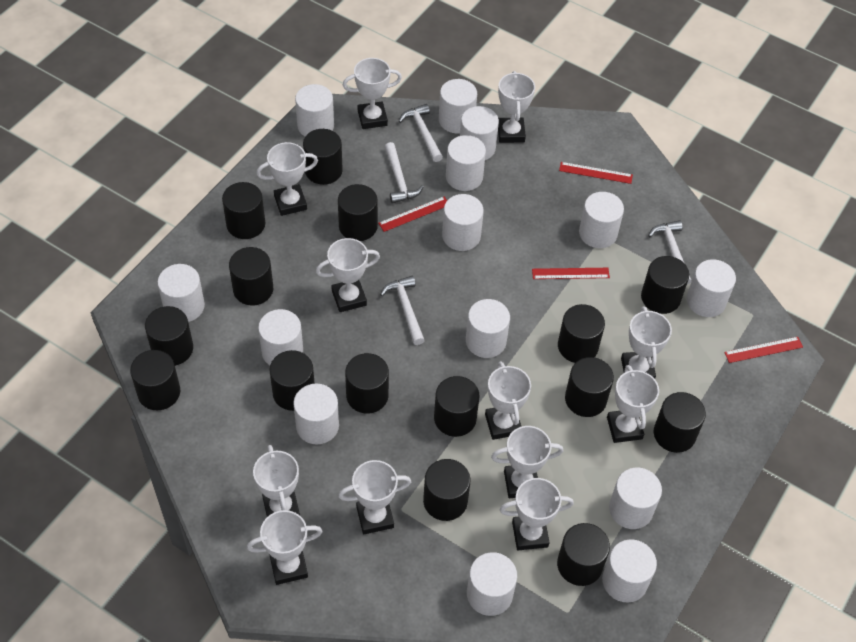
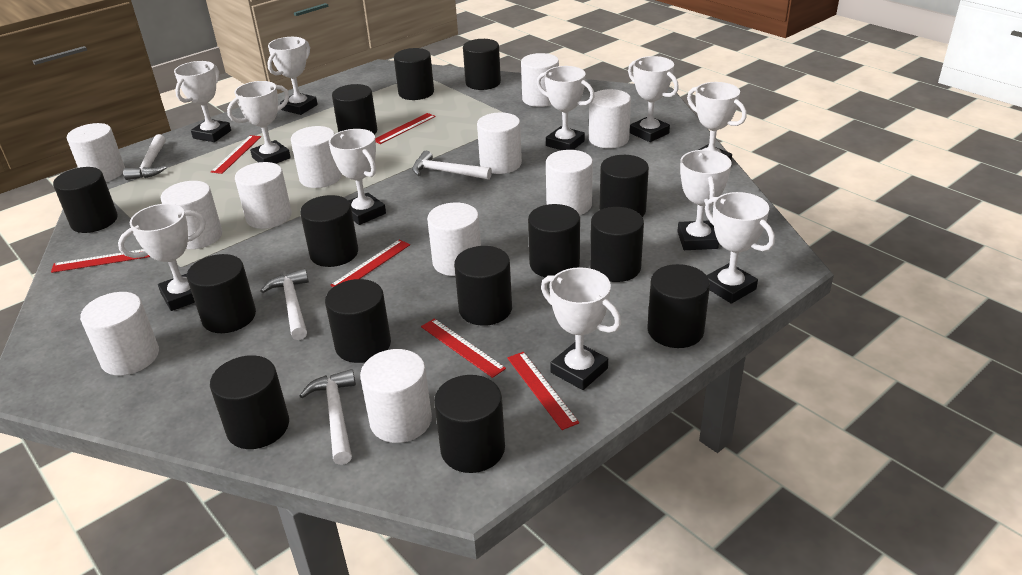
black cylinder: 15 -> 14
red ruler: 4 -> 6
white cylinder: 14 -> 11
white trophy: 12 -> 11

